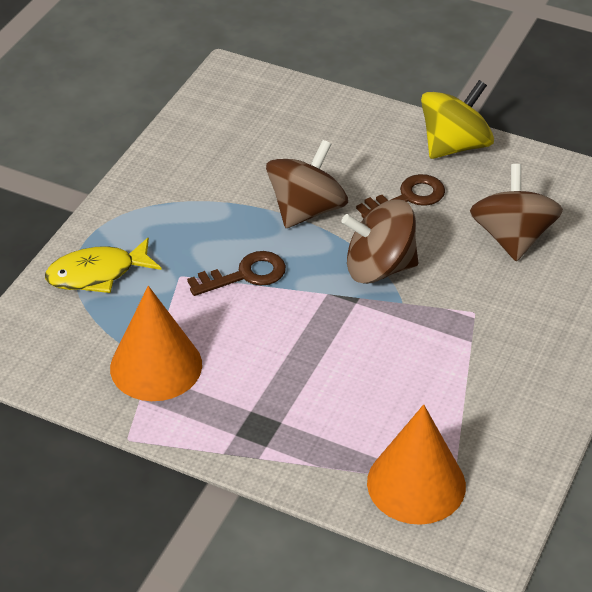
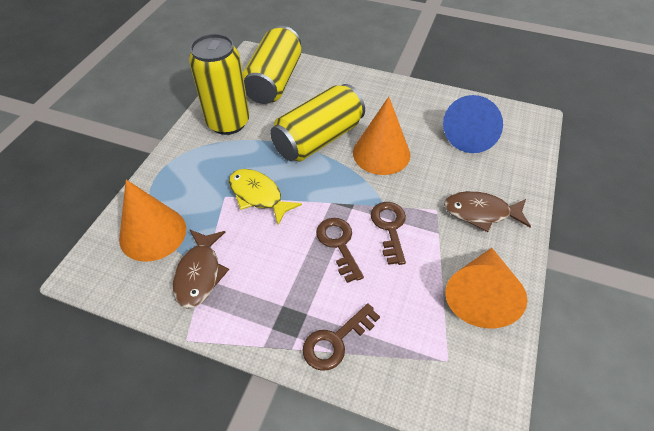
blue cone: 0 -> 1
brown fish: 0 -> 2
brown key: 2 -> 3
brown spinning top: 3 -> 0
orange cone: 2 -> 3
yellow can: 0 -> 3
yellow spinning top: 1 -> 0

